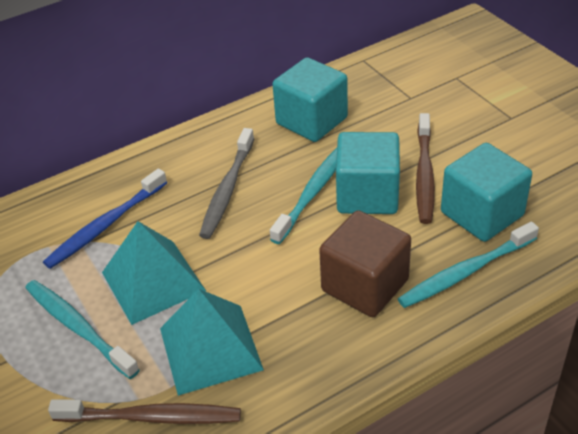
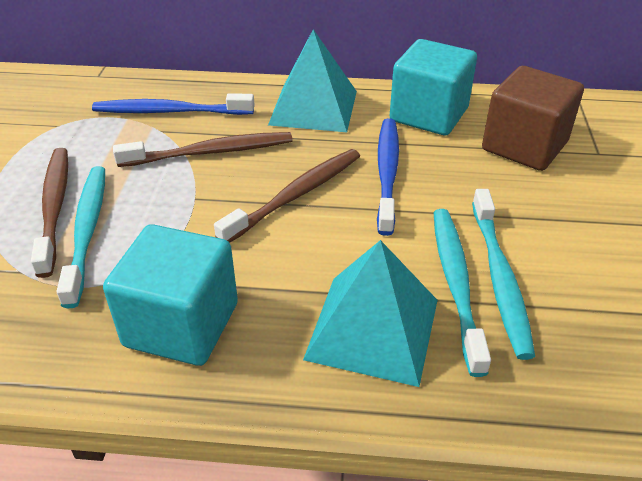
blue toothbrush: 1 -> 2
brown toothbrush: 2 -> 3
grey toothbrush: 1 -> 0
turquoise cube: 3 -> 2

